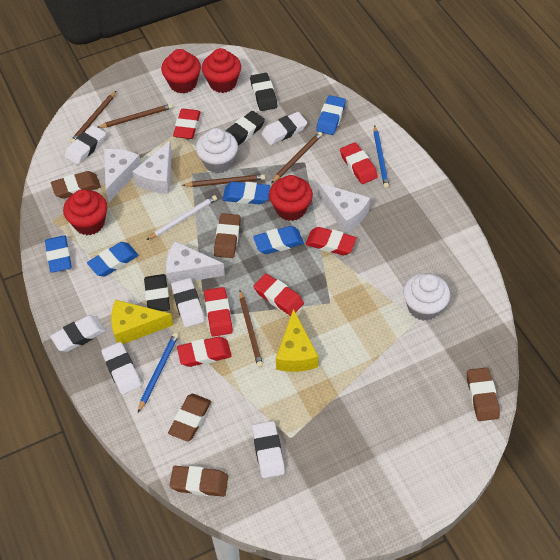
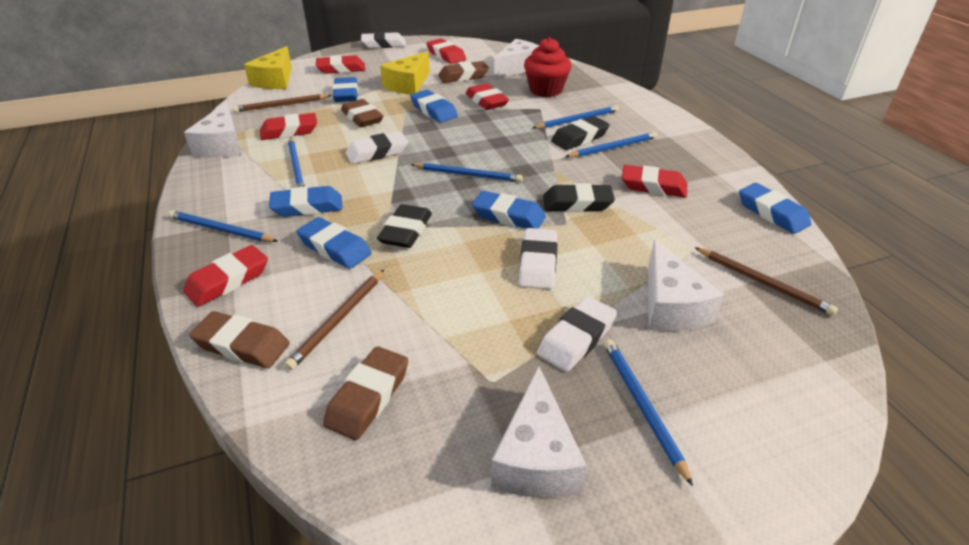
blue eraser: 5 -> 6
blue pencil: 2 -> 6
brown eraser: 5 -> 4
brown pencil: 5 -> 3
red cupcake: 4 -> 1
white cupcake: 2 -> 0
white eraser: 6 -> 4
white pencil: 1 -> 0

